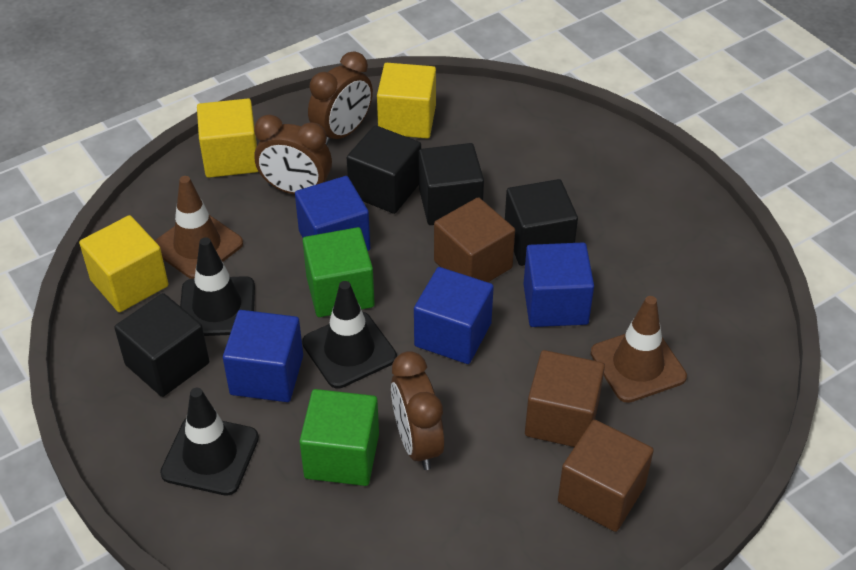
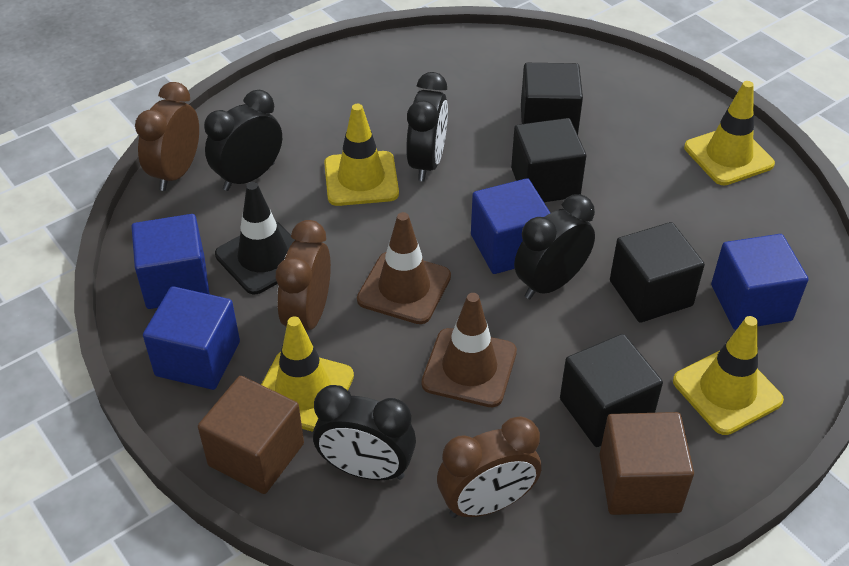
black clock: 0 -> 4
black traffic cone: 3 -> 1
brown cube: 3 -> 2
green cube: 2 -> 0
yellow cube: 3 -> 0
yellow traffic cone: 0 -> 4

